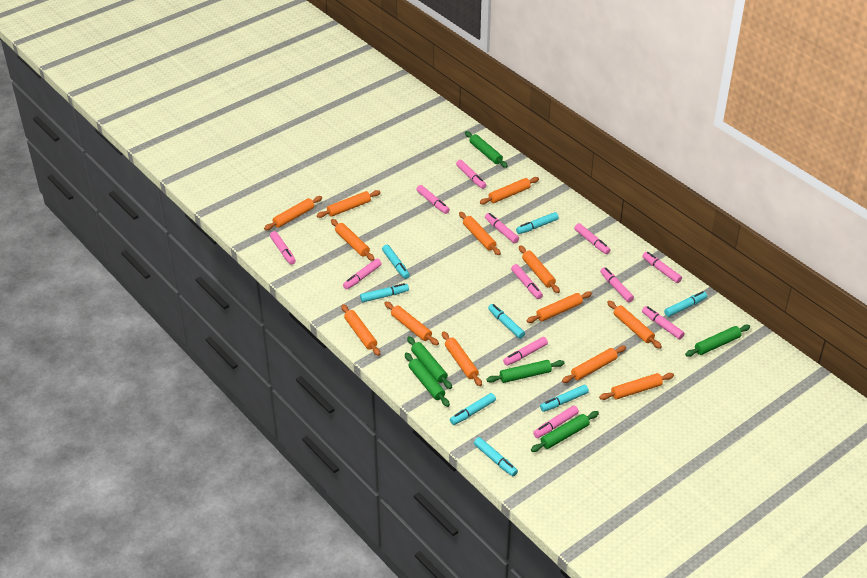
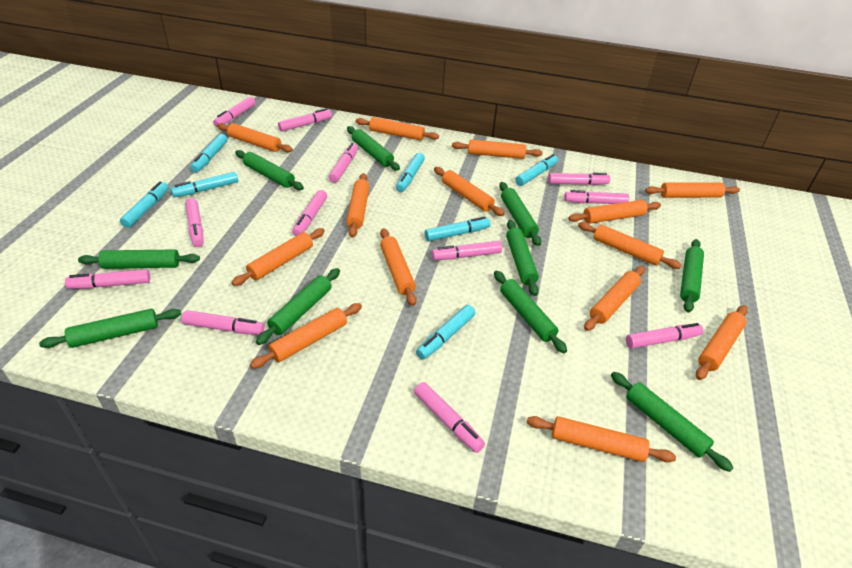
green rolling pin: 6 -> 10
orange rolling pin: 13 -> 14
turquoise marker: 8 -> 7

